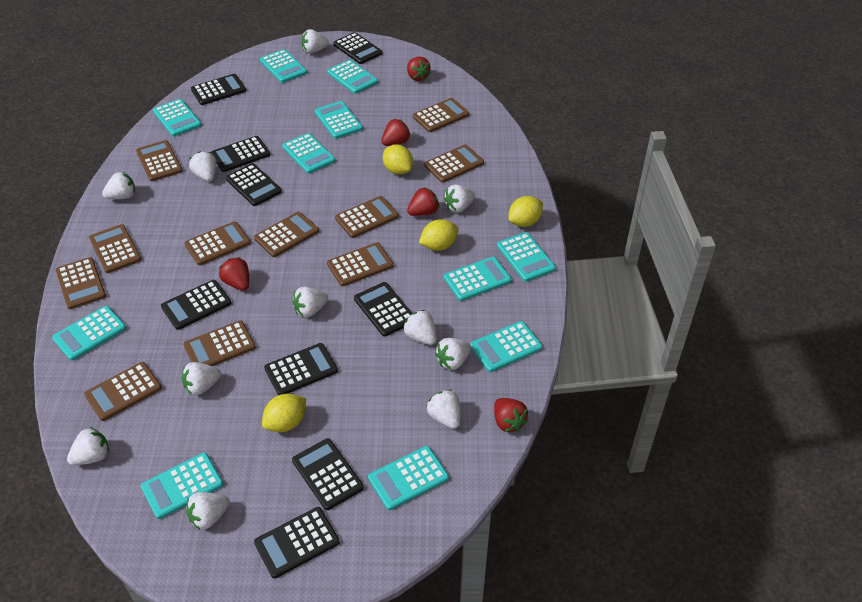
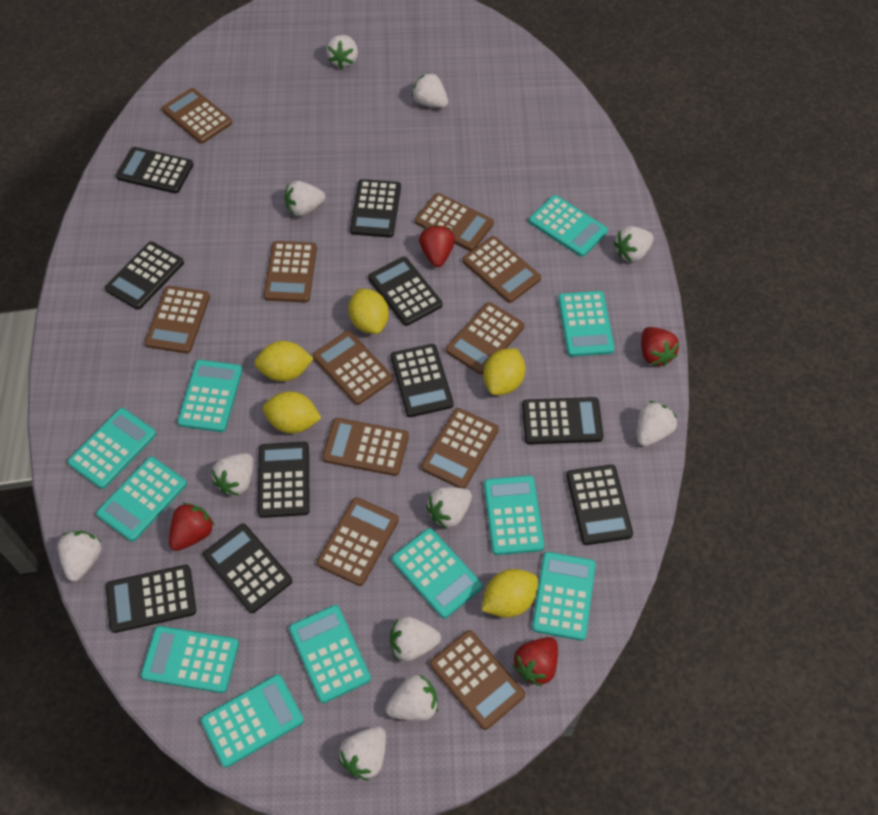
black calculator: 9 -> 10
red strawberry: 5 -> 4
yellow lemon: 4 -> 5

